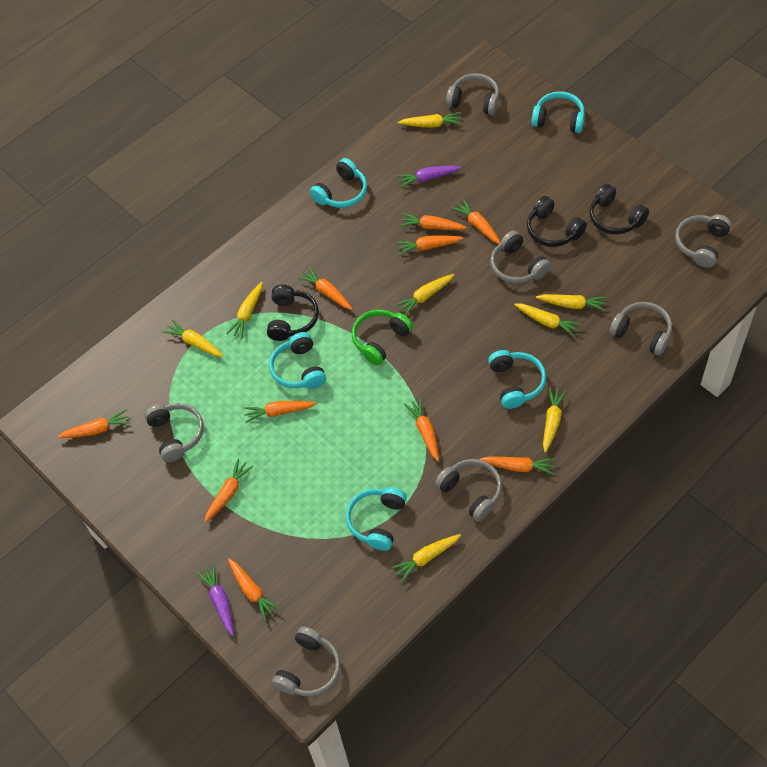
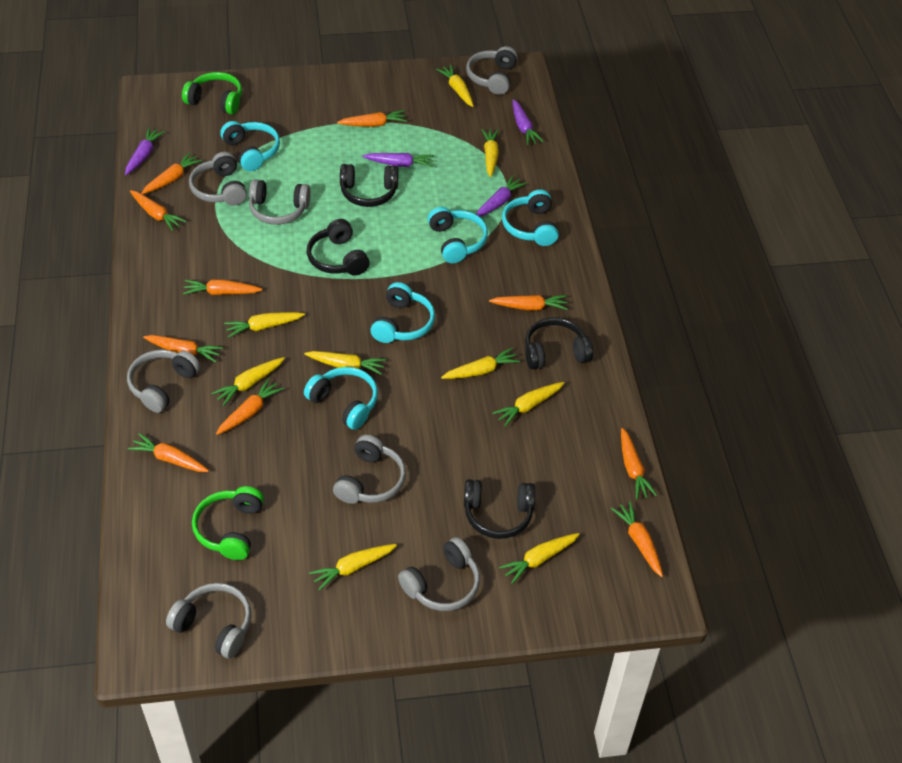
black headphones: 3 -> 4
green headphones: 1 -> 2
purple carrot: 2 -> 4
yellow carrot: 8 -> 9

